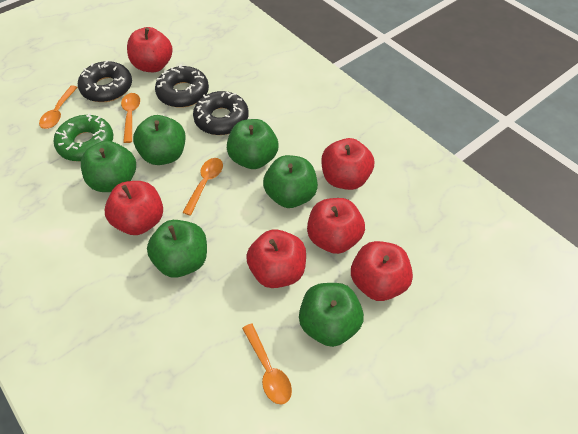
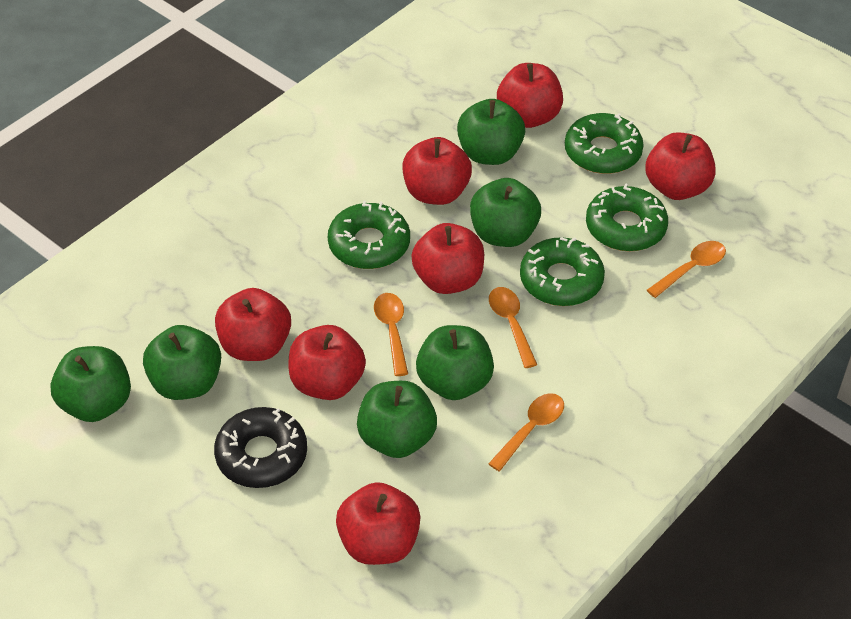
black donut: 3 -> 1
green donut: 1 -> 4
red apple: 6 -> 7

